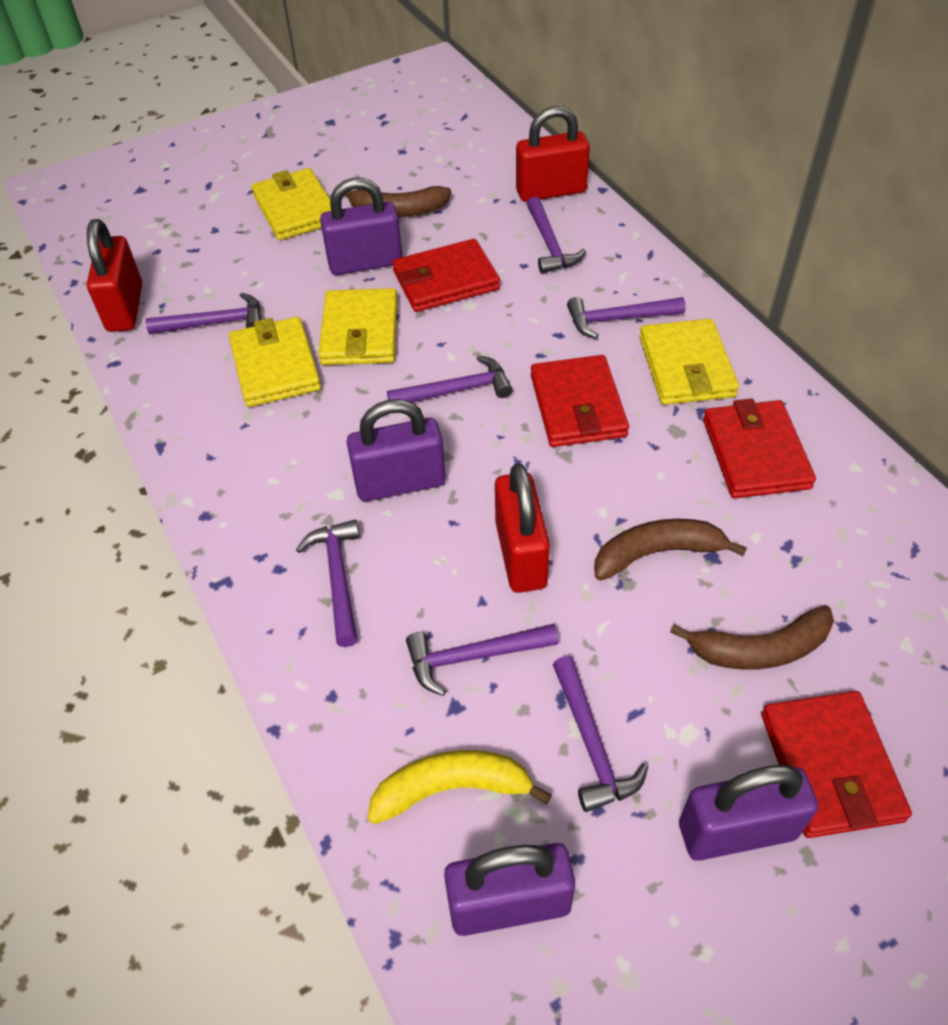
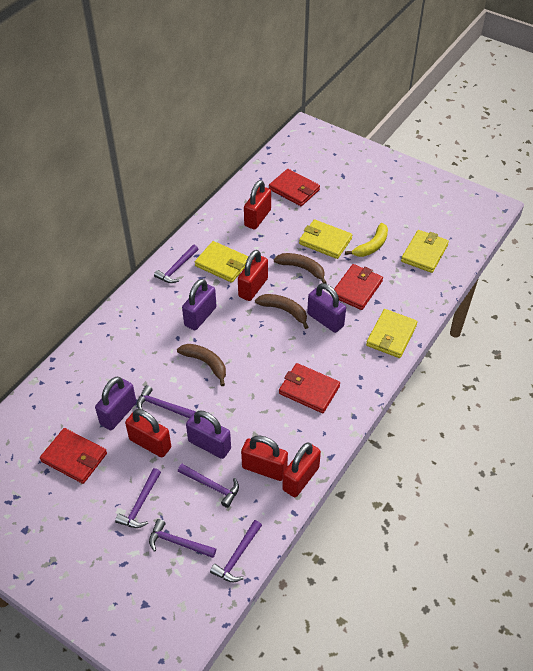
purple hammer: 7 -> 6
red padlock: 3 -> 5

